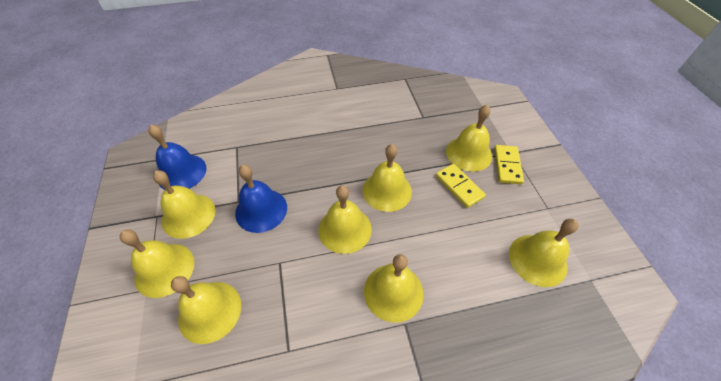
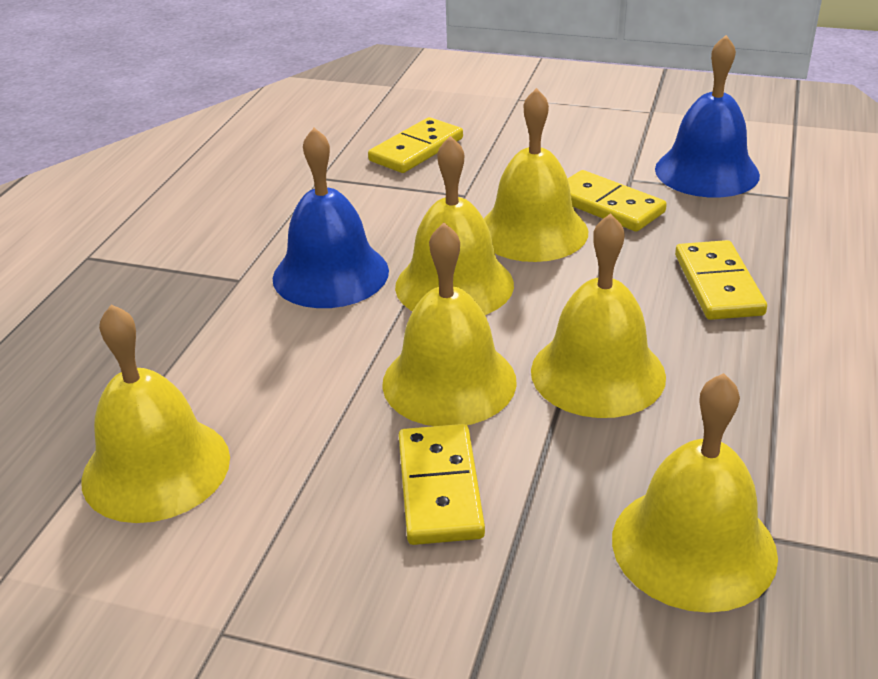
yellow bell: 8 -> 6
yellow domino: 2 -> 4

